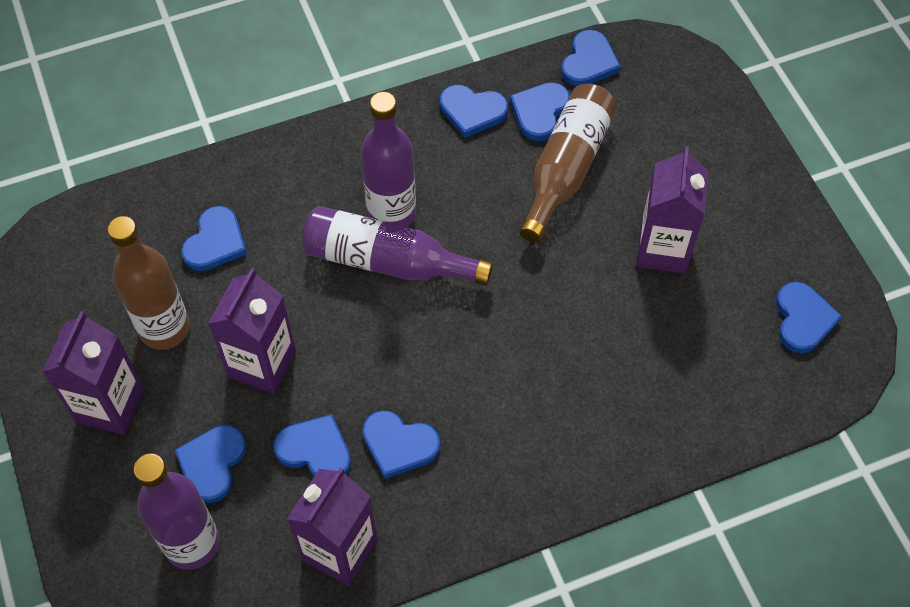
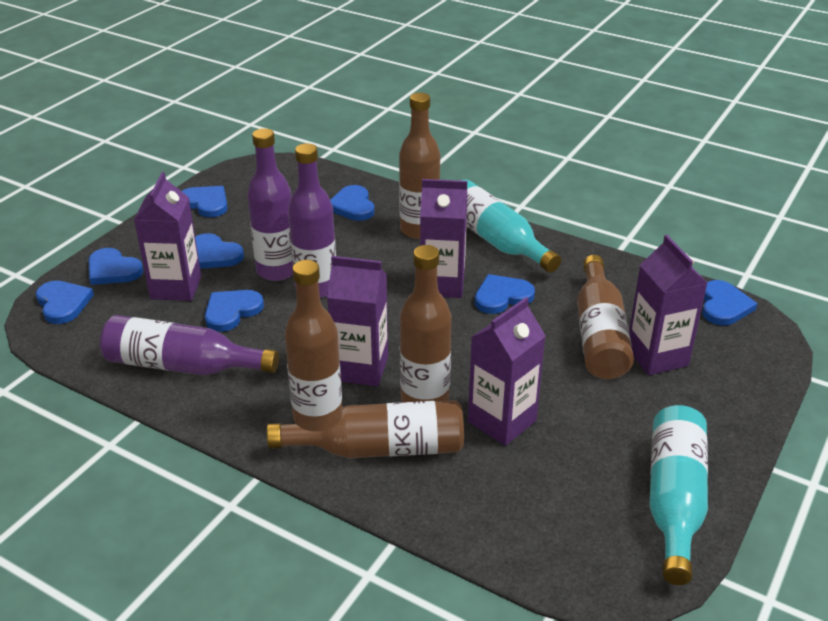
brown bottle: 2 -> 5
purple carton: 4 -> 5
turquoise bottle: 0 -> 2

